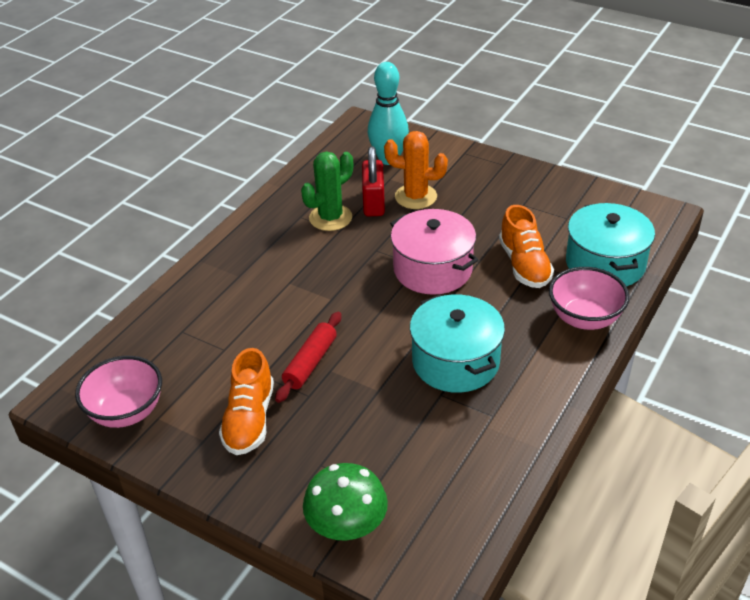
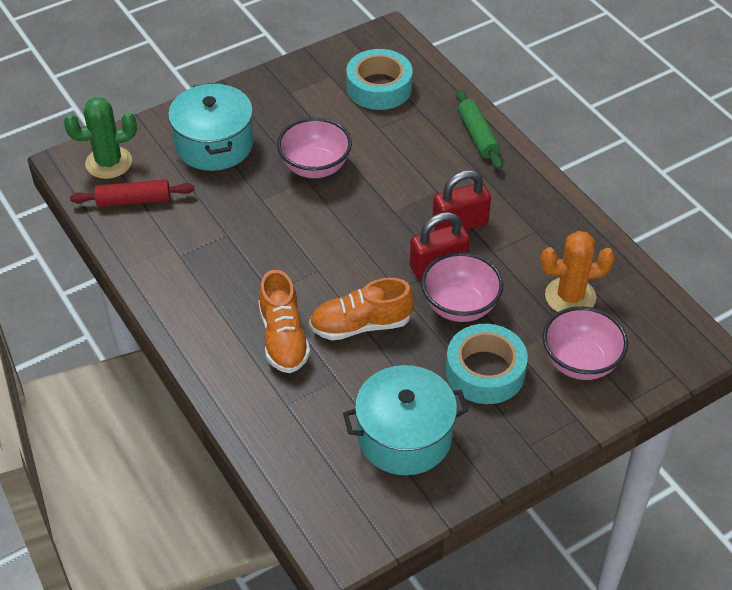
green mushroom: 1 -> 0
green rolling pin: 0 -> 1
pink bowl: 2 -> 3
pink pot: 1 -> 0
red padlock: 1 -> 2
turquoise bowling pin: 1 -> 0
turquoise tape: 0 -> 2

